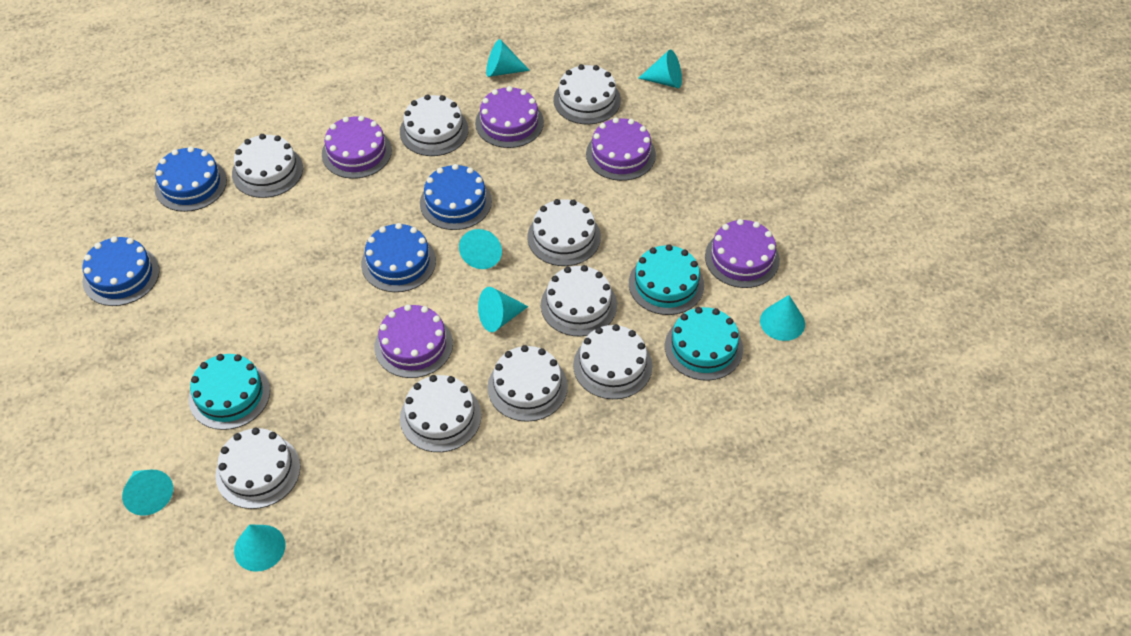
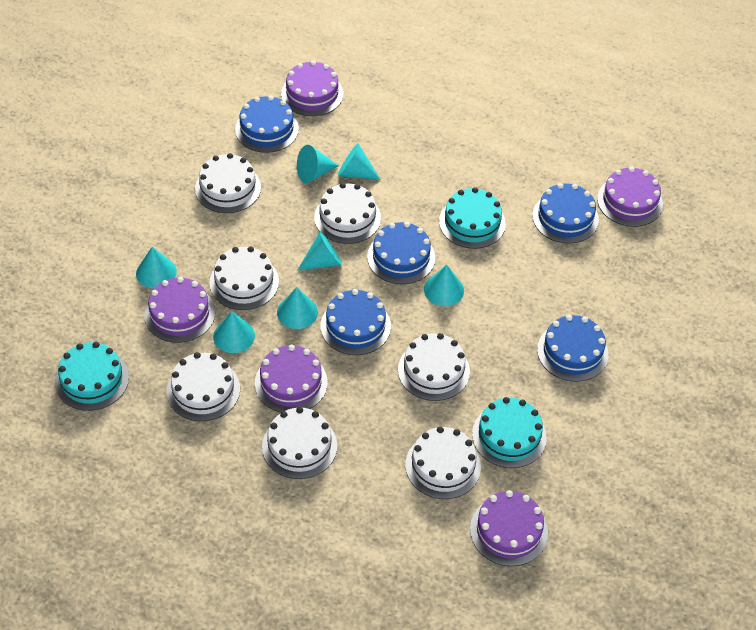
blue cake: 4 -> 5
white cake: 9 -> 7

